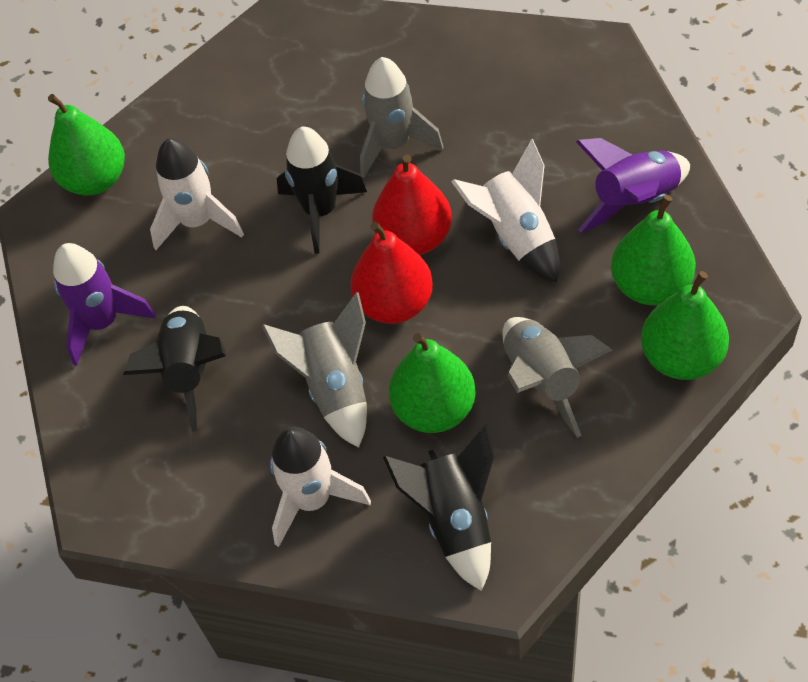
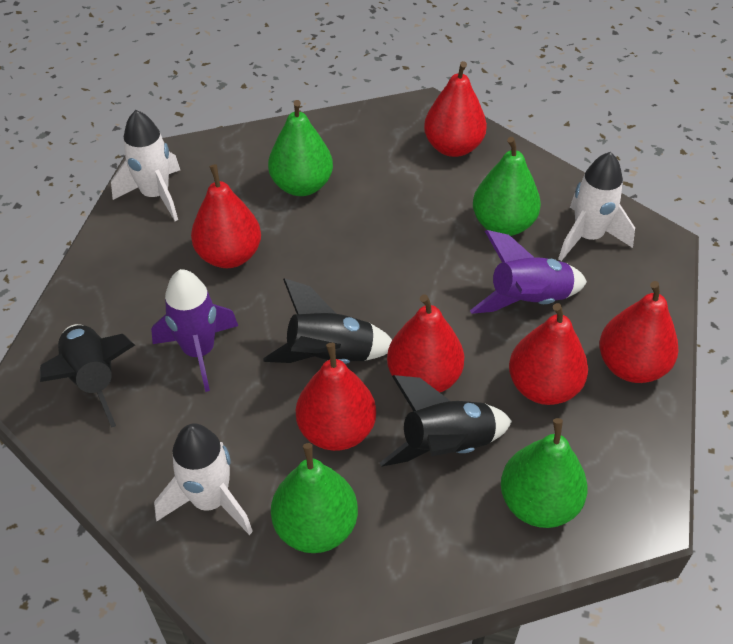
grey rocket: 3 -> 0
red pear: 2 -> 6

